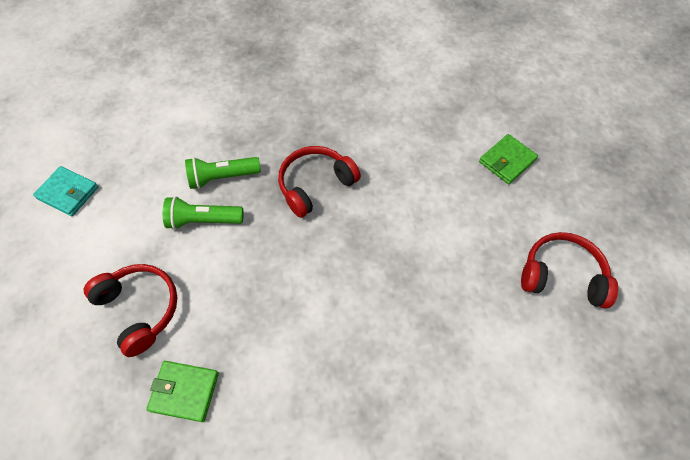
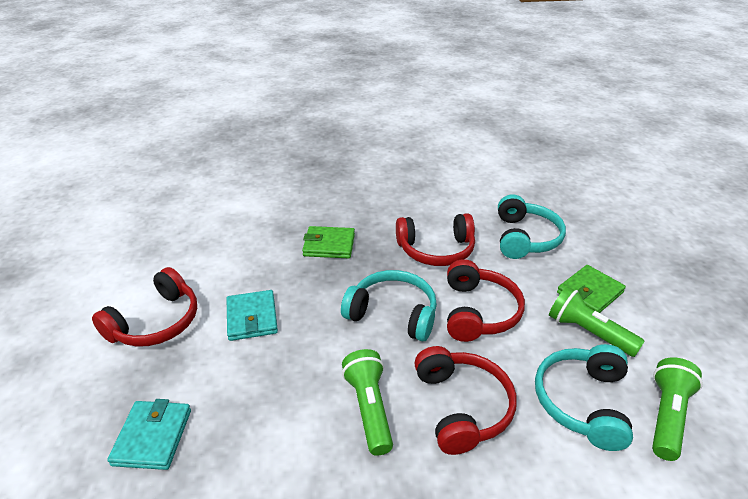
green flashlight: 2 -> 3
red headphones: 3 -> 4
turquoise headphones: 0 -> 3
turquoise wallet: 1 -> 2

